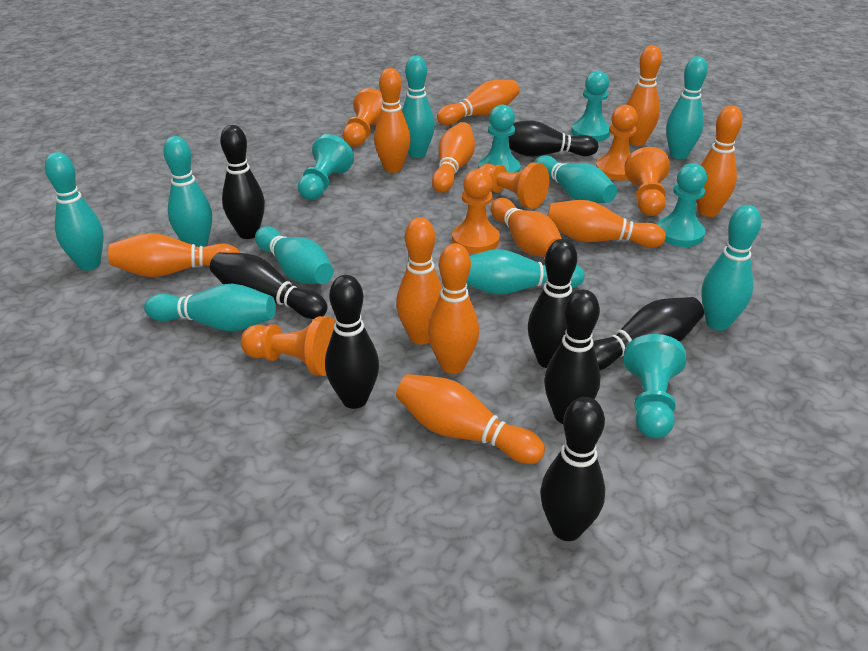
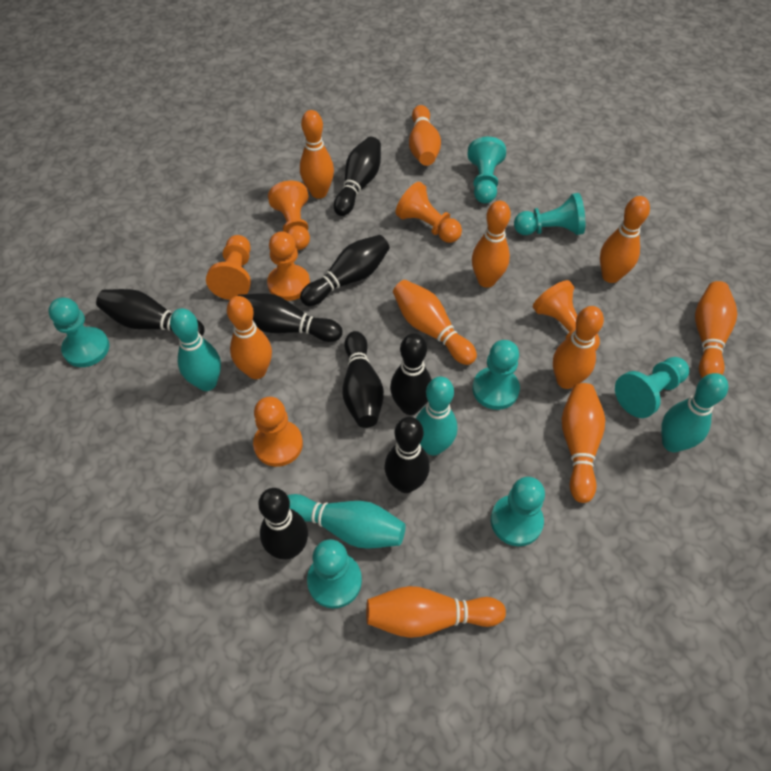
orange bowling pin: 11 -> 10
turquoise bowling pin: 9 -> 4
turquoise pawn: 5 -> 7

